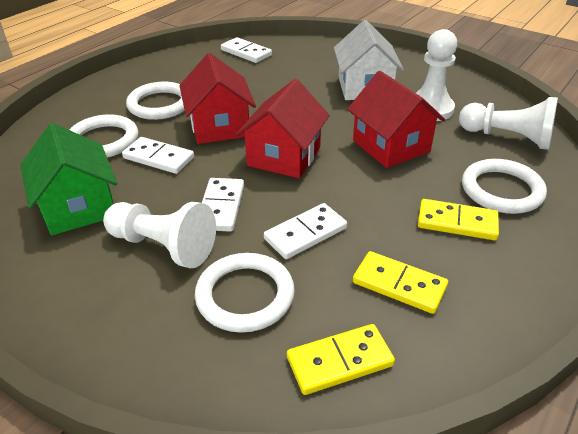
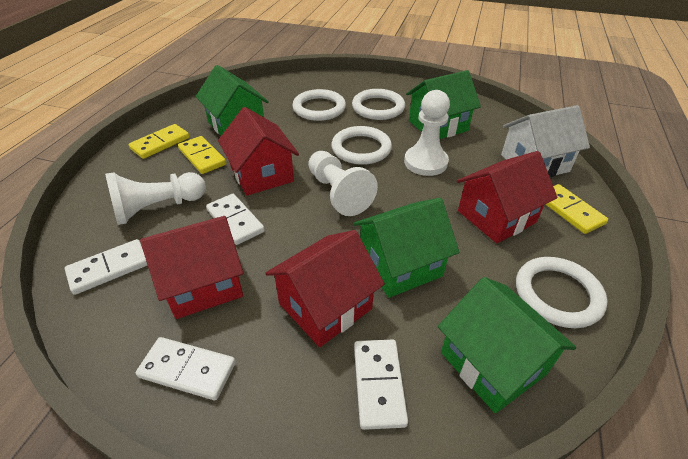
green house: 1 -> 4
red house: 3 -> 4

